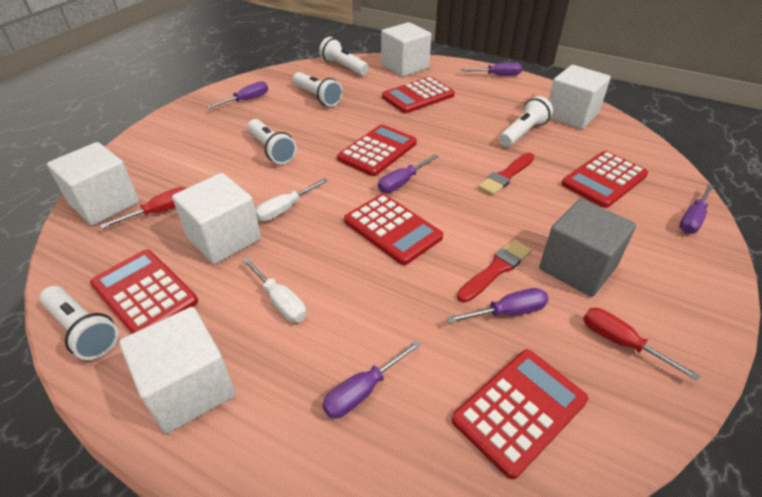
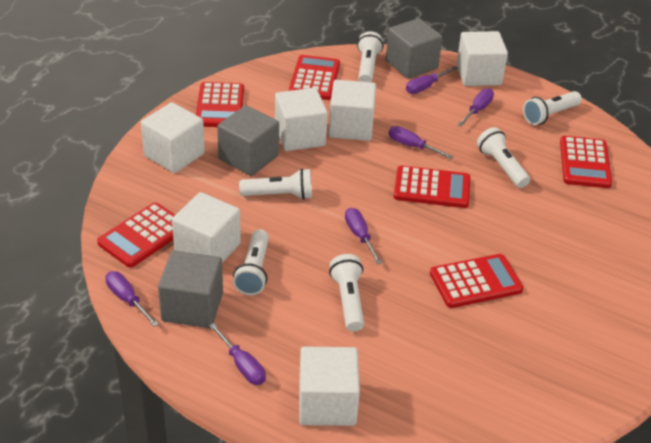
grey cube: 1 -> 3
red brush: 2 -> 0
red screwdriver: 2 -> 0
white cube: 5 -> 6
white flashlight: 5 -> 6
white screwdriver: 2 -> 0

